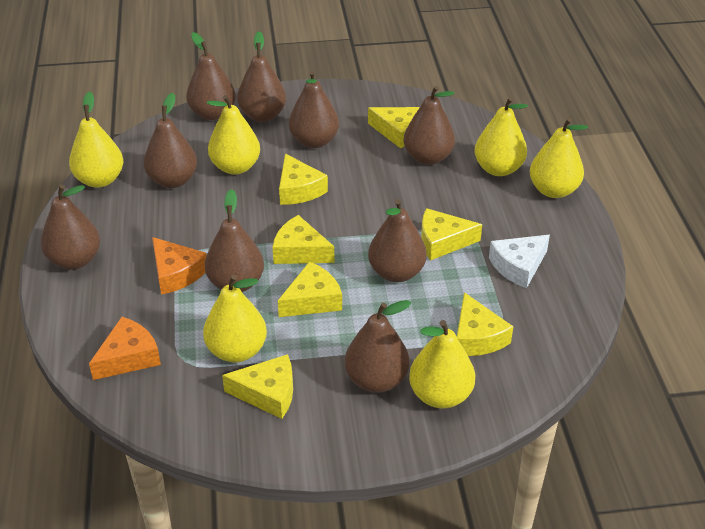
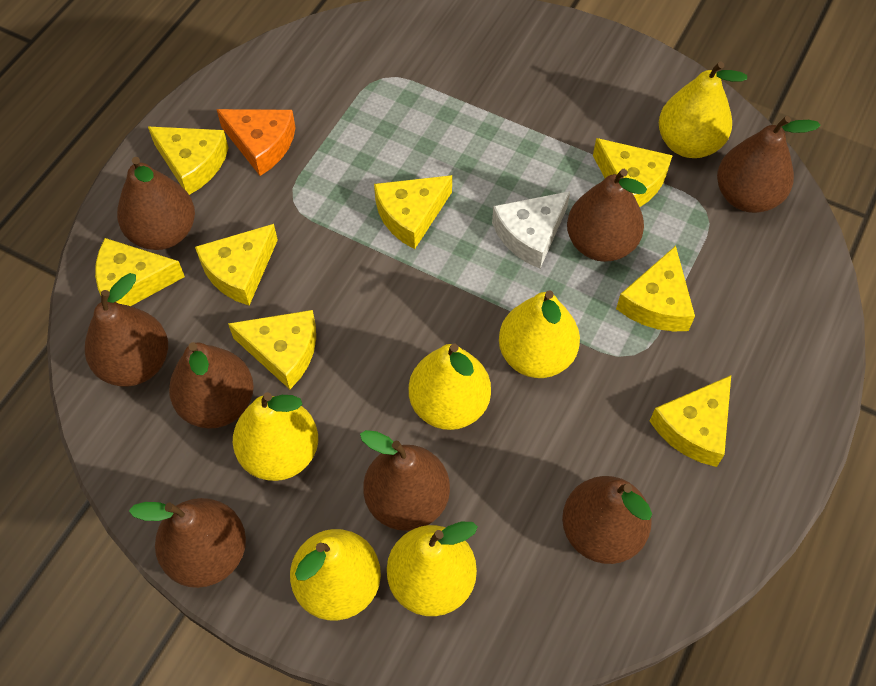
brown pear: 9 -> 8
orange cheese: 2 -> 1
yellow cheese: 7 -> 8

